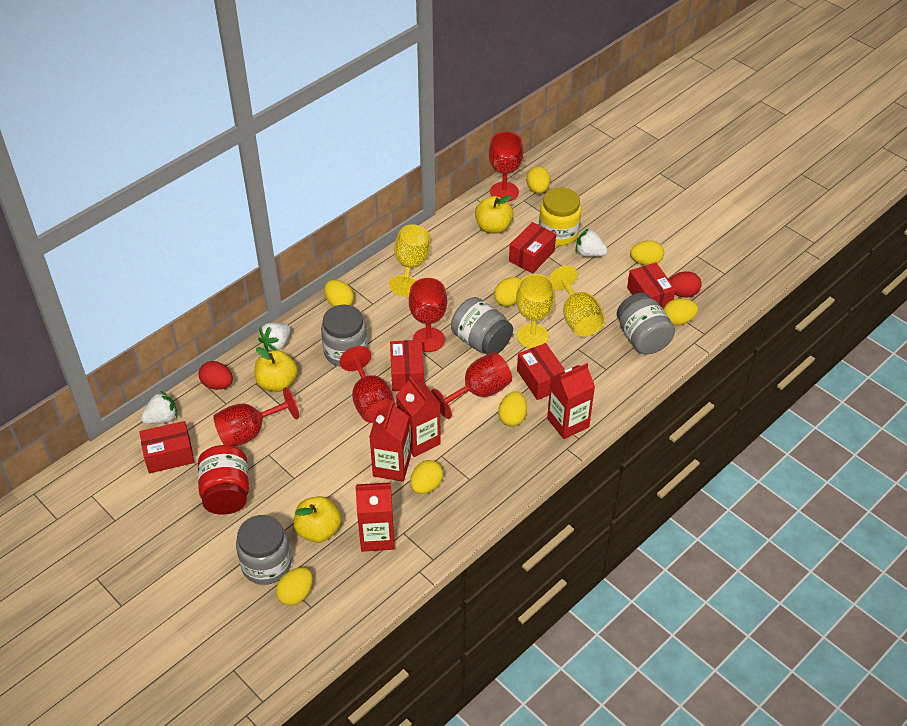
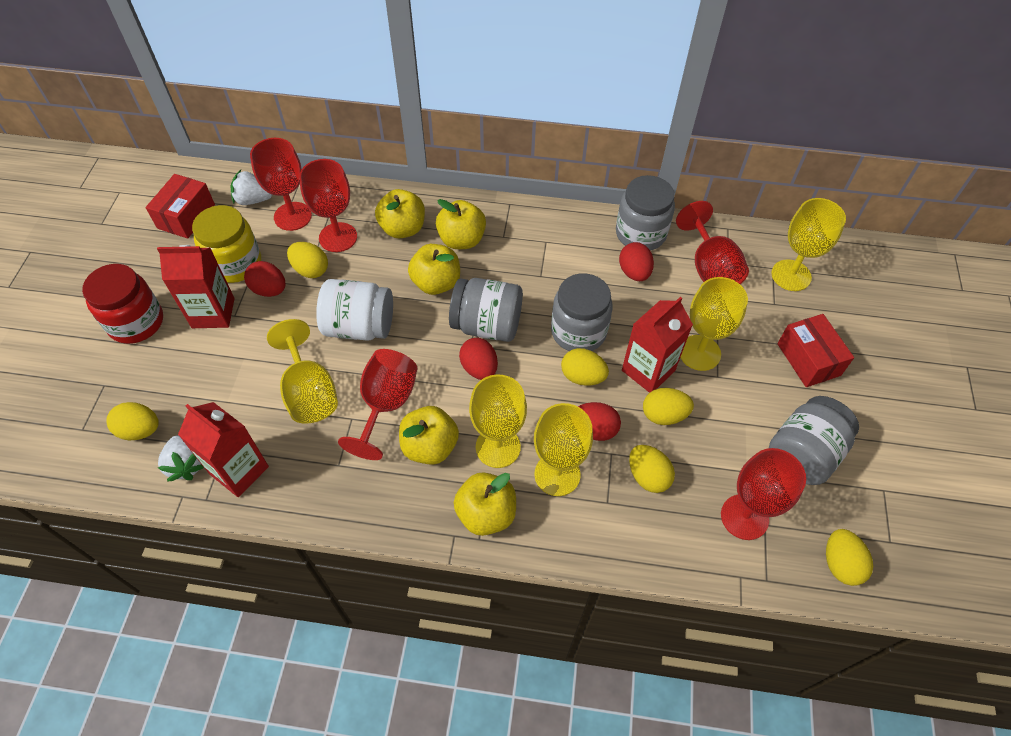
red box: 5 -> 2
red carton: 4 -> 3
red egg: 2 -> 4
white jar: 0 -> 1
white strawberry: 3 -> 2
yellow apple: 3 -> 5
yellow egg: 8 -> 6
yellow goblet: 3 -> 5

